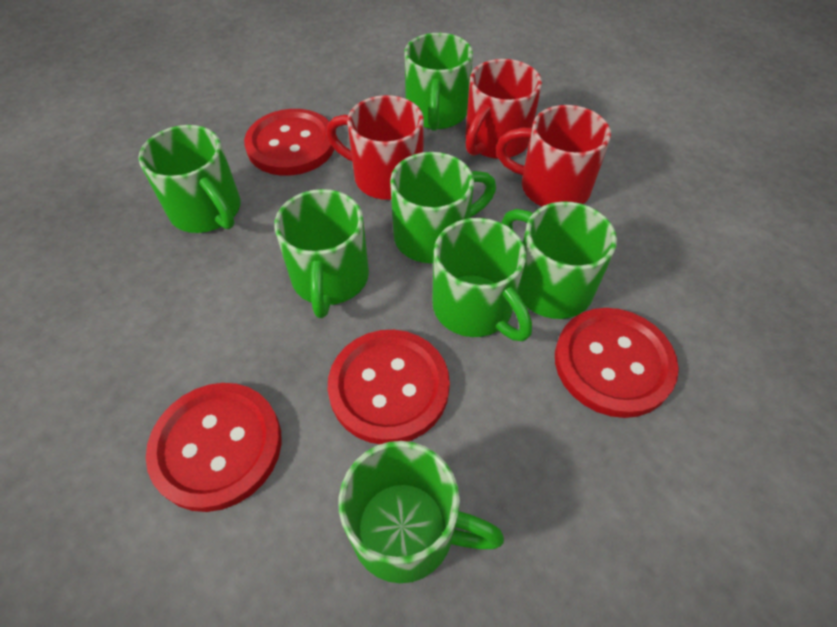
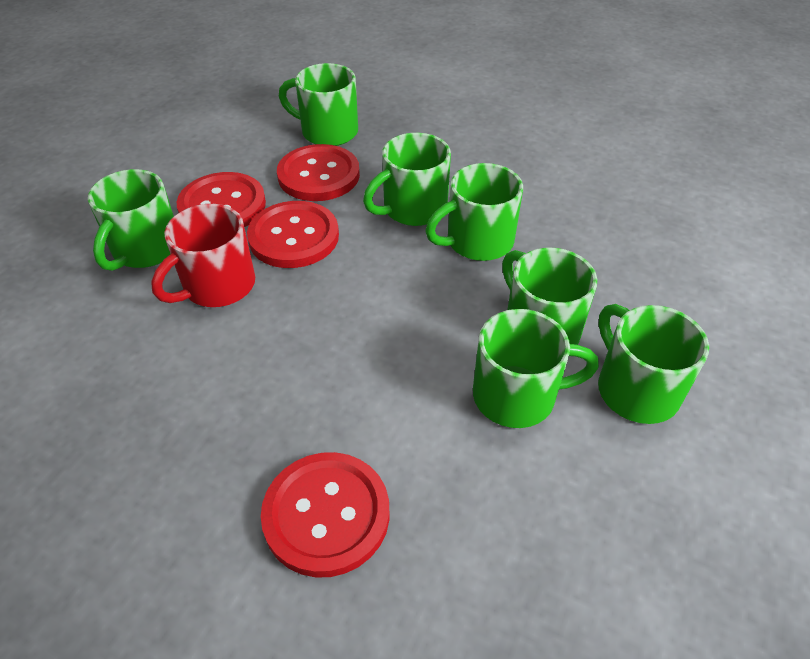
red mug: 3 -> 1

